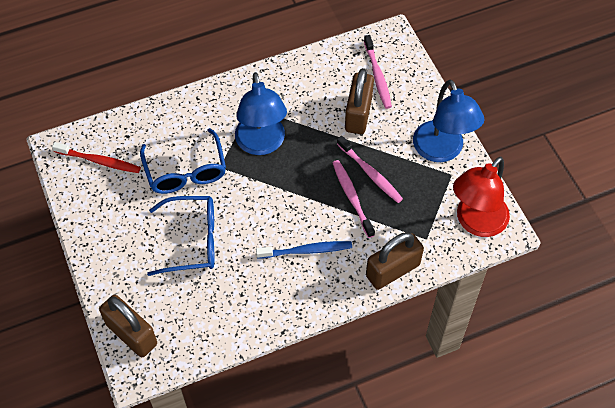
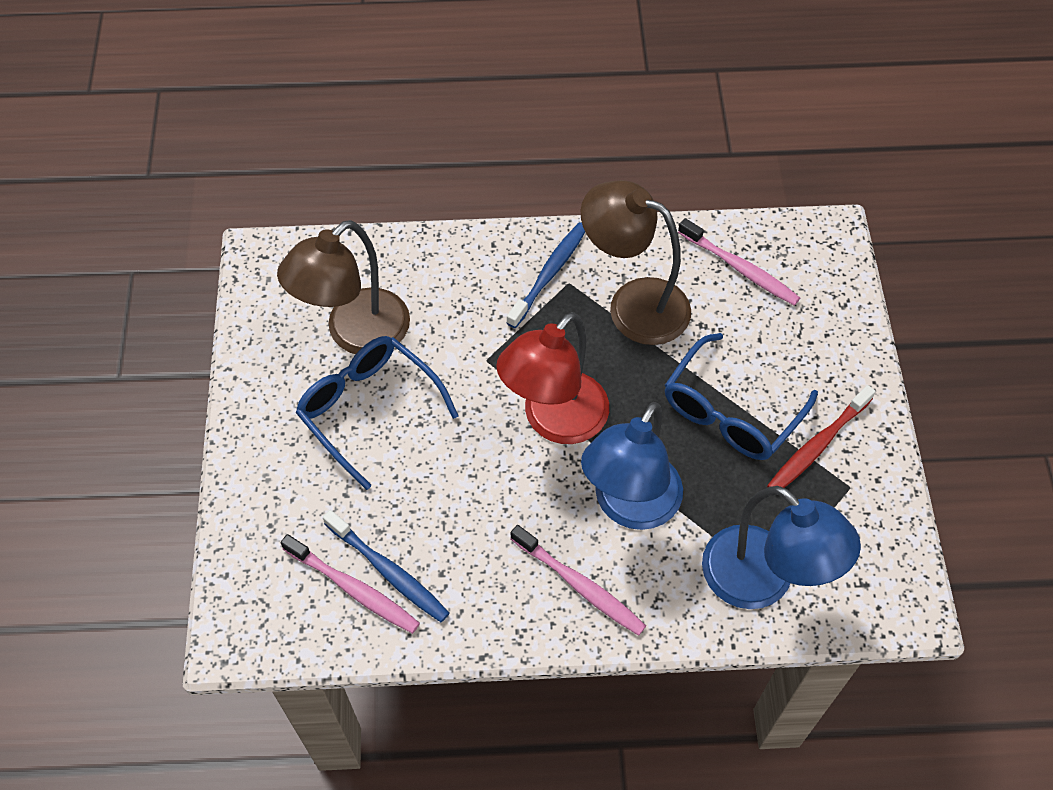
blue toothbrush: 1 -> 2
brown lamp: 0 -> 2
brown padlock: 3 -> 0

